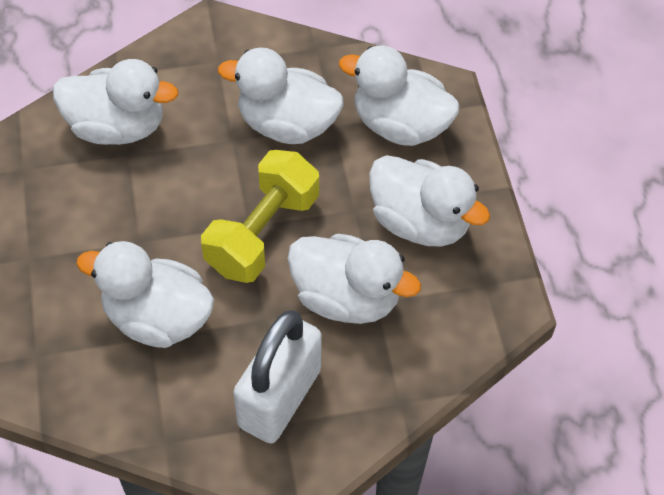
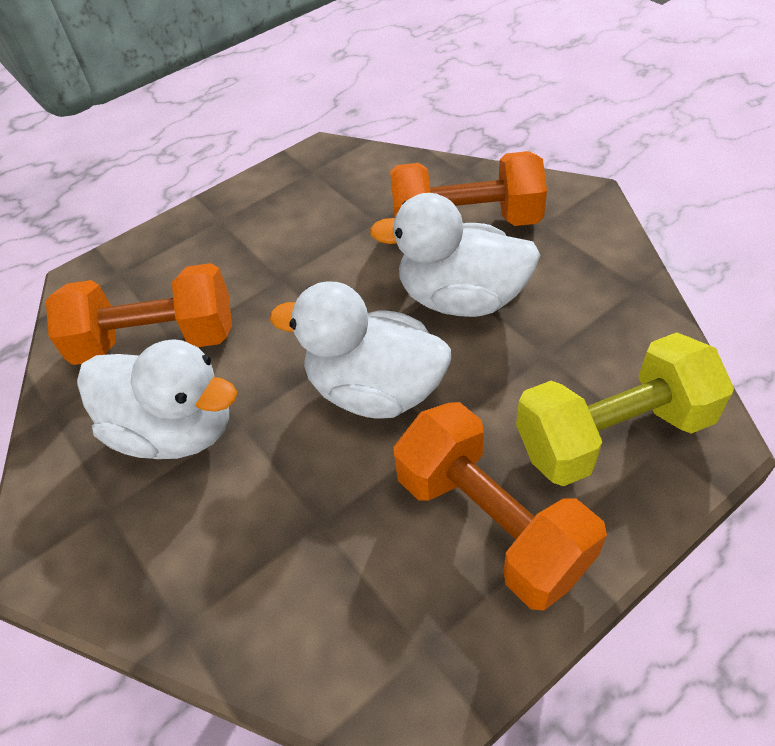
orange dumbbell: 0 -> 3
white duck: 6 -> 3
white padlock: 1 -> 0

